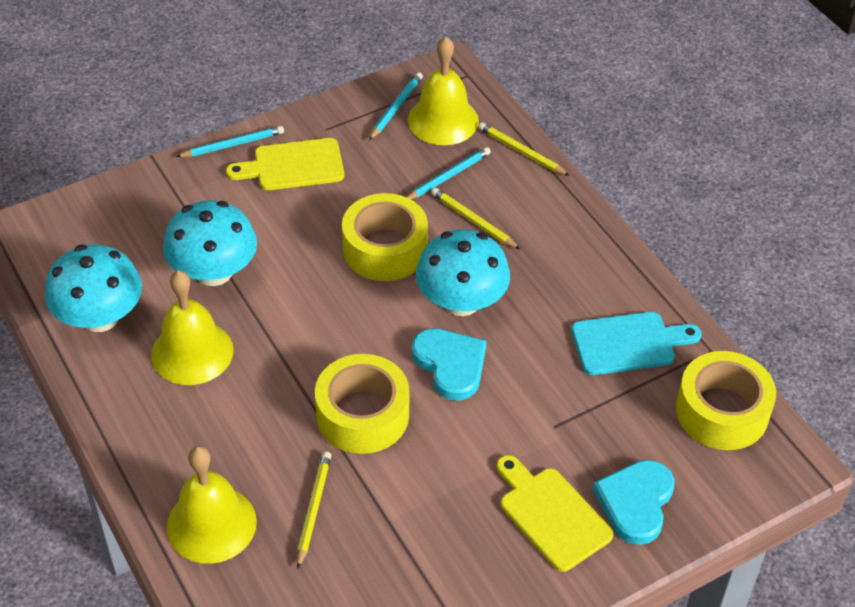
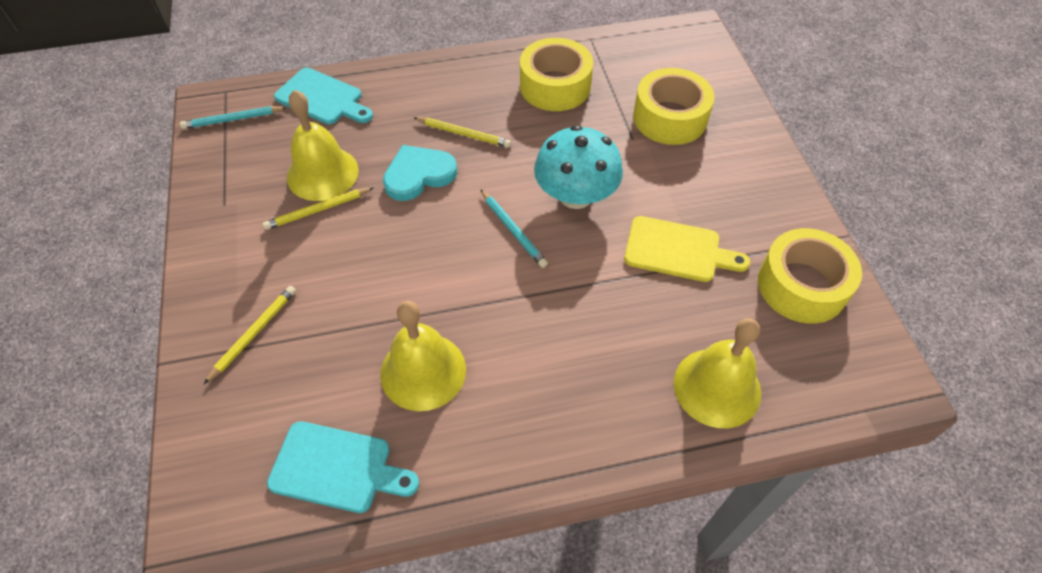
turquoise cutting board: 1 -> 2
turquoise heart: 2 -> 1
turquoise mushroom: 3 -> 1
turquoise pencil: 3 -> 2
yellow cutting board: 2 -> 1

